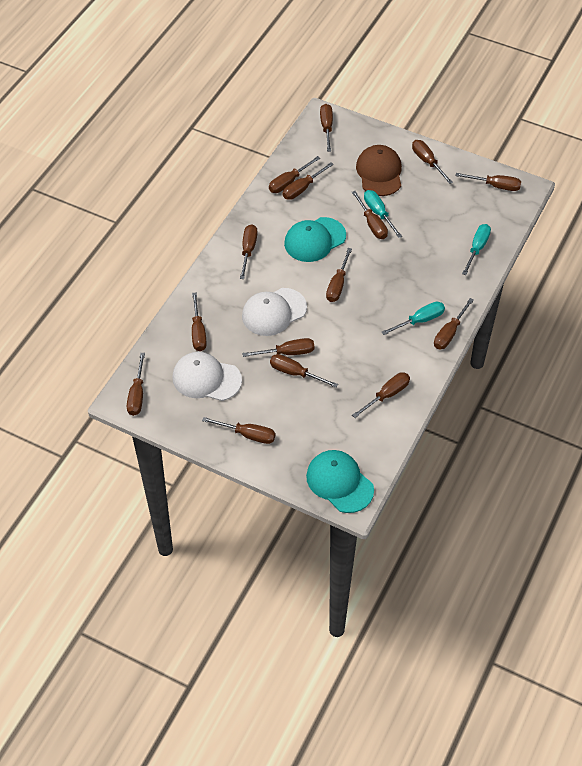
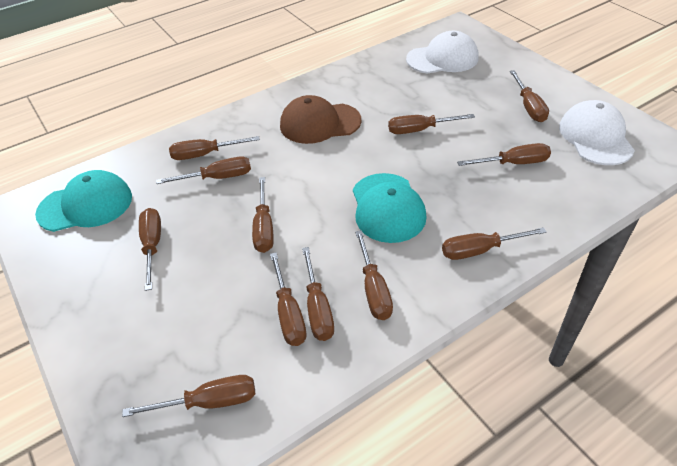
brown screwdriver: 15 -> 12
turquoise screwdriver: 3 -> 0

